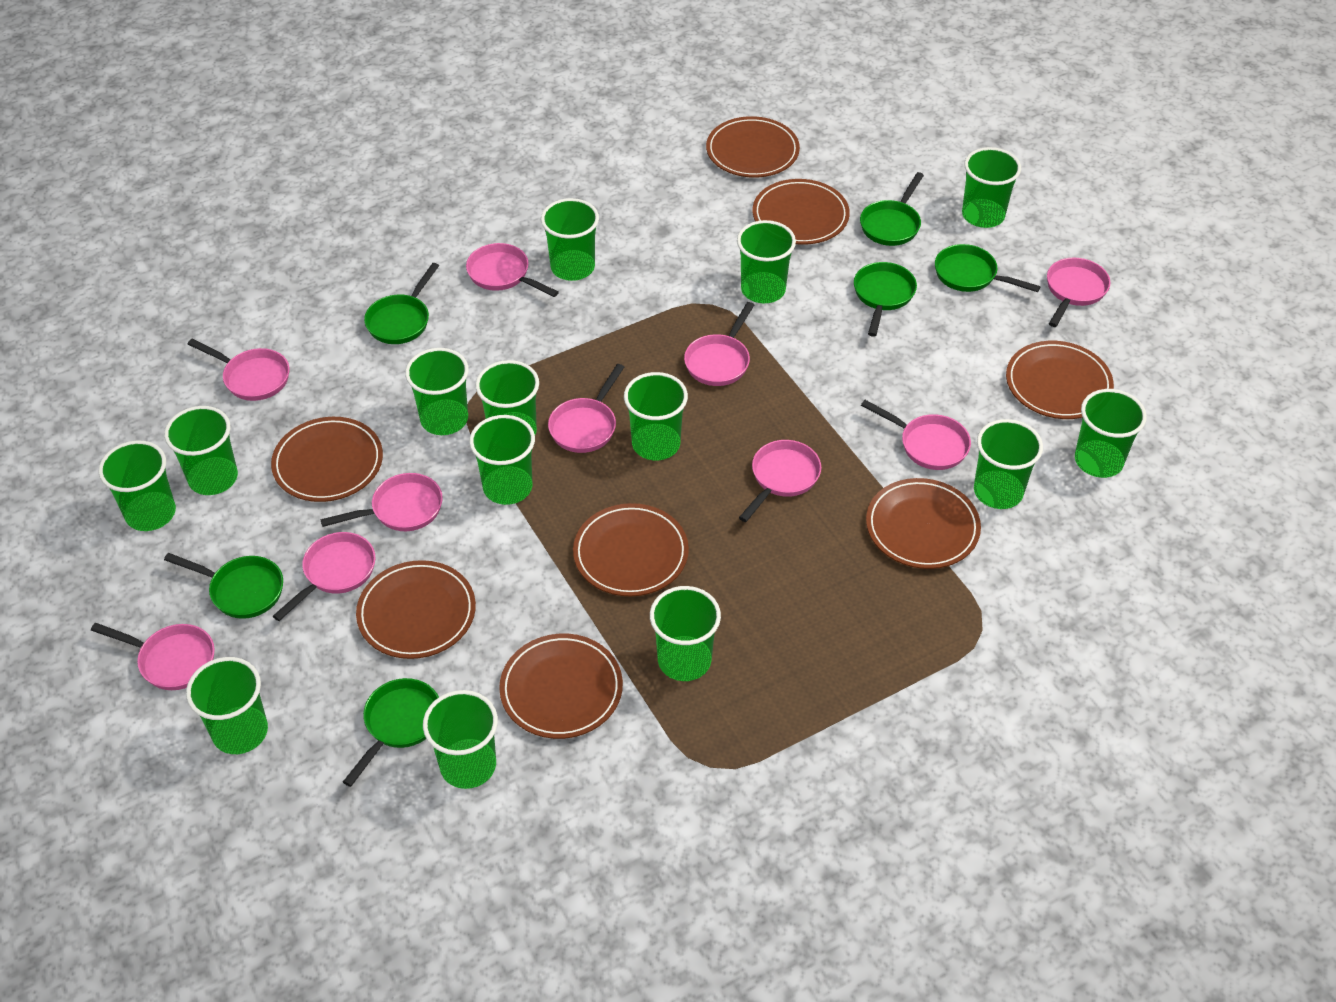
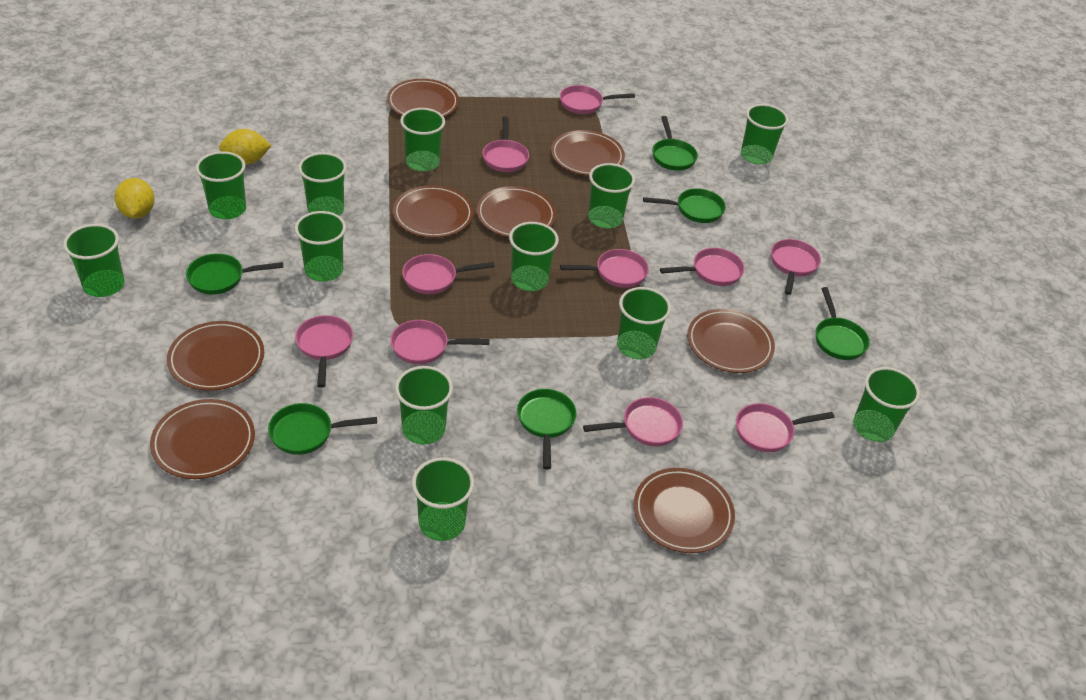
green cup: 14 -> 12
yellow lemon: 0 -> 2

